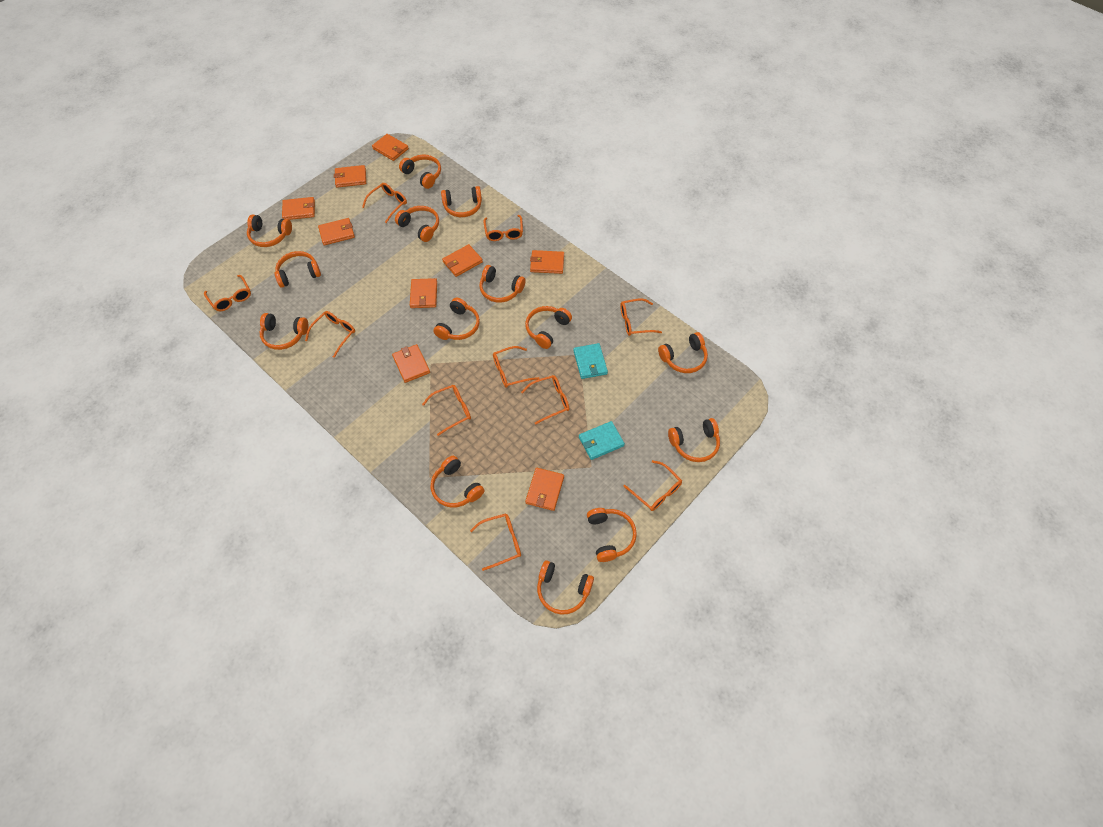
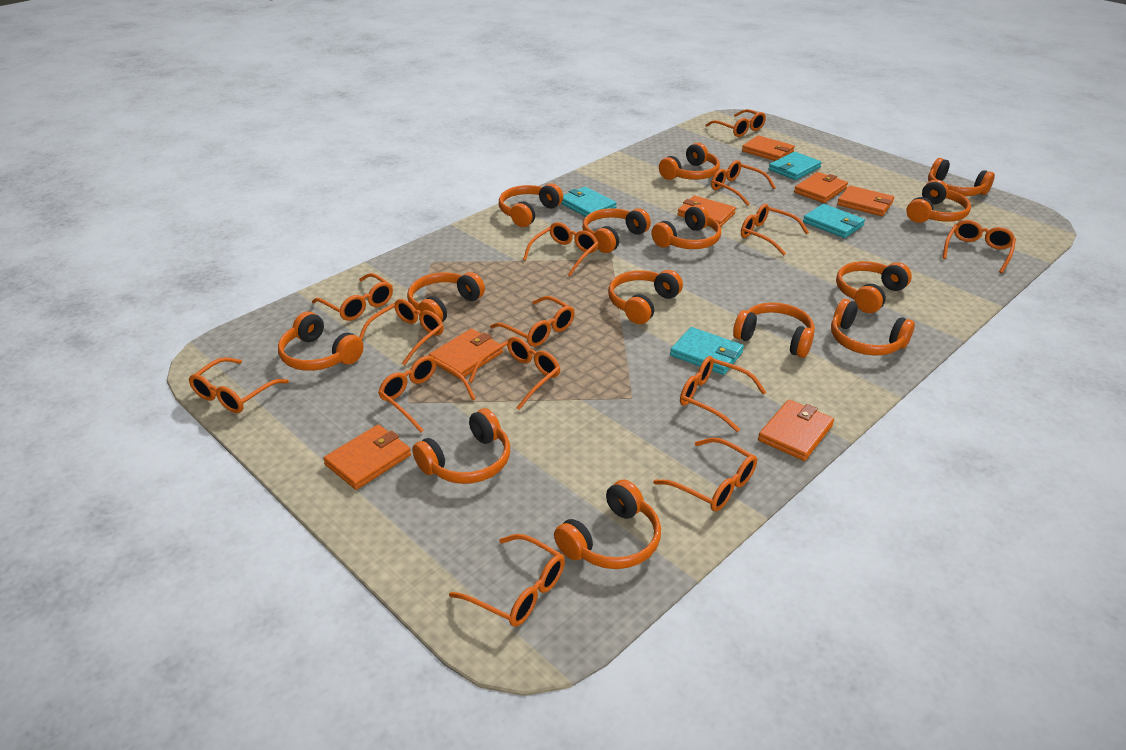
orange glasses: 10 -> 14
orange wallet: 9 -> 7
turquoise wallet: 2 -> 4

